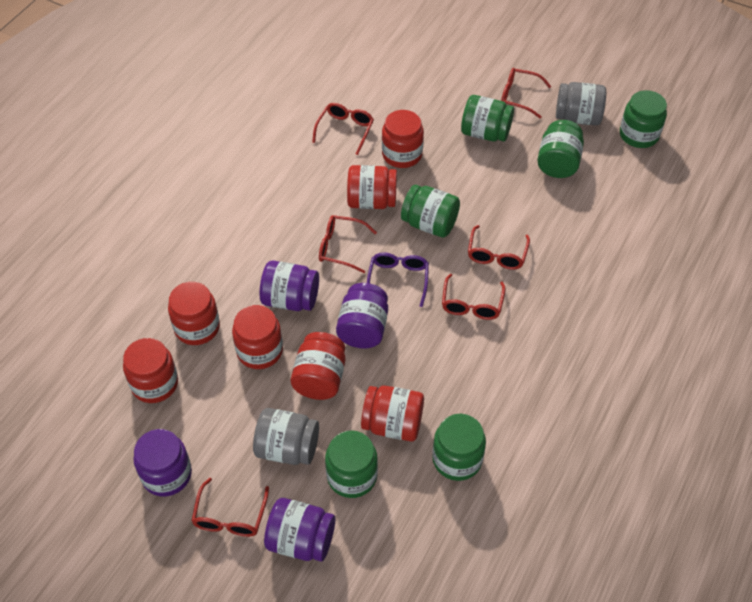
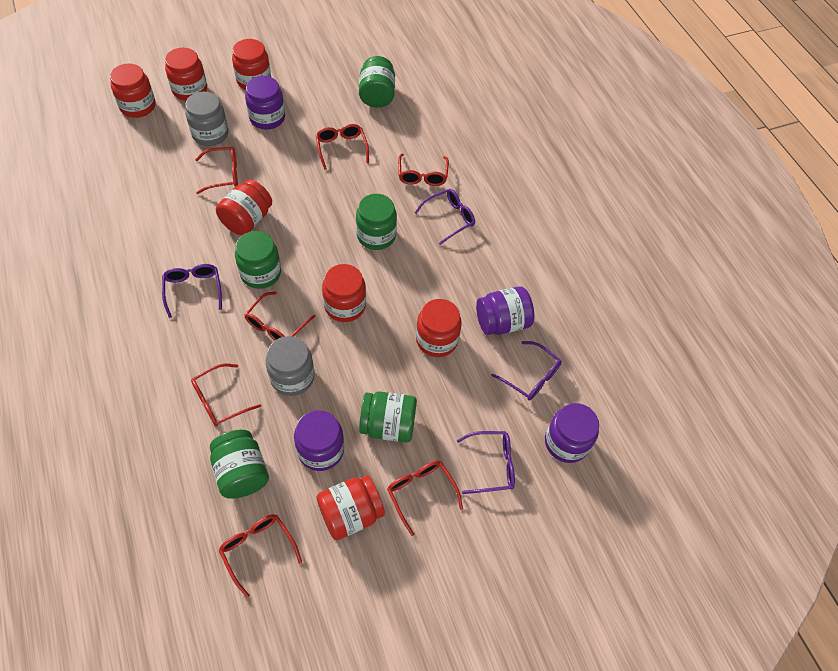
green jar: 6 -> 5
purple glasses: 1 -> 4
red glasses: 6 -> 7

